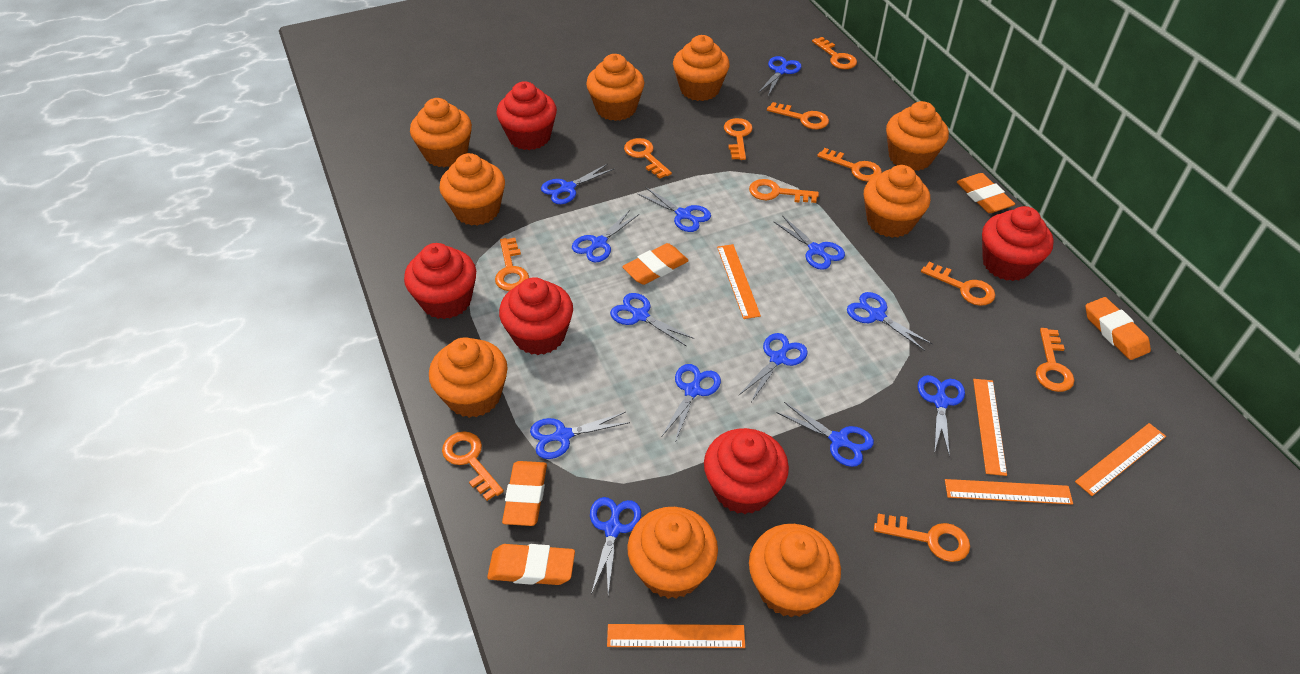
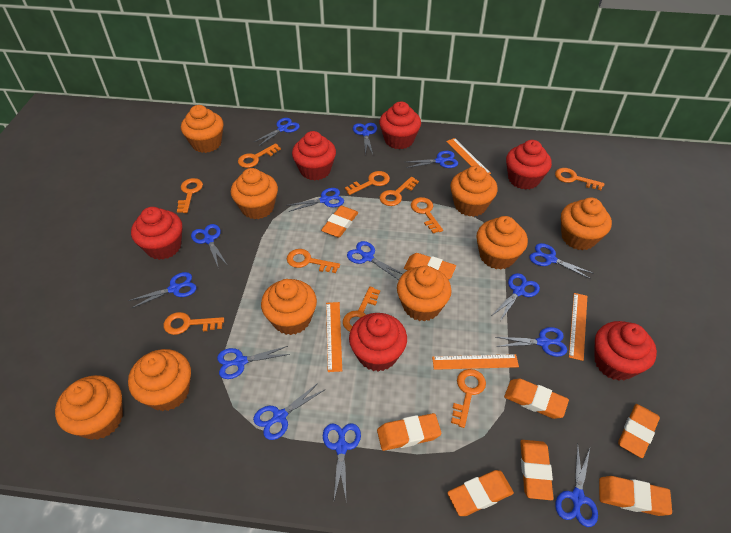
blue scissors: 13 -> 14
orange eraser: 5 -> 8
orange key: 11 -> 10
orange ruler: 5 -> 4
red cupcake: 5 -> 6

